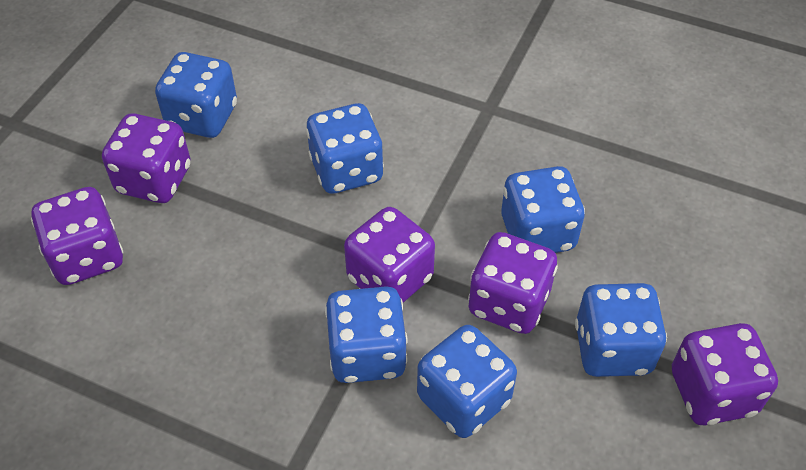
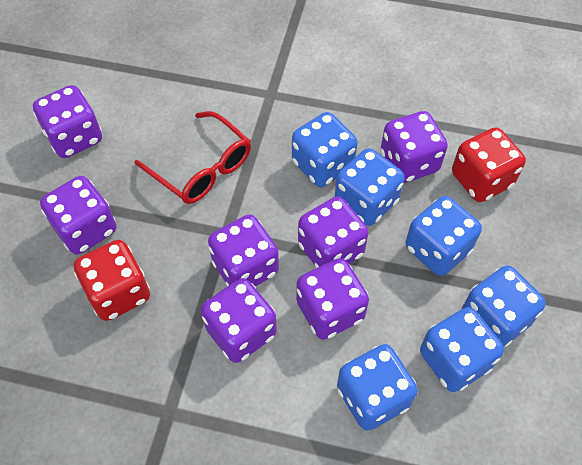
purple dice: 5 -> 7
red dice: 0 -> 2
red glasses: 0 -> 1

